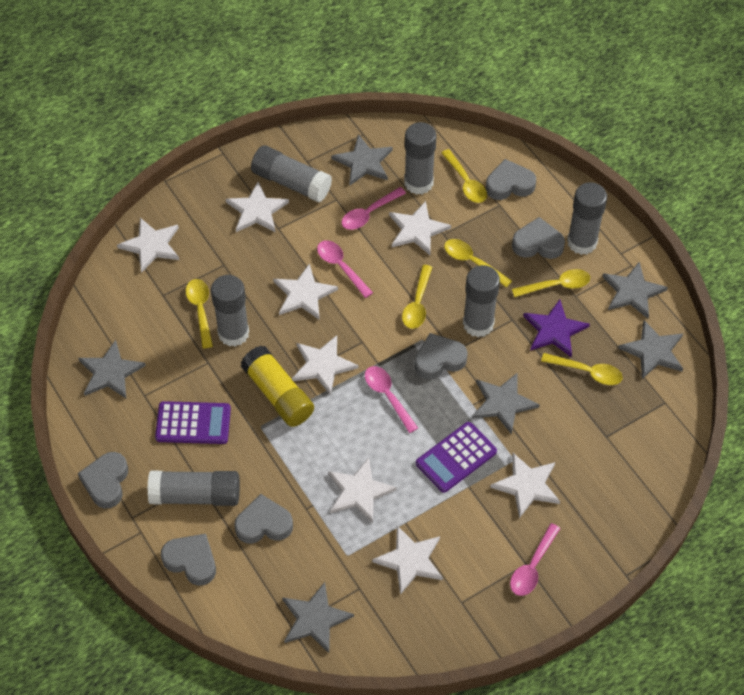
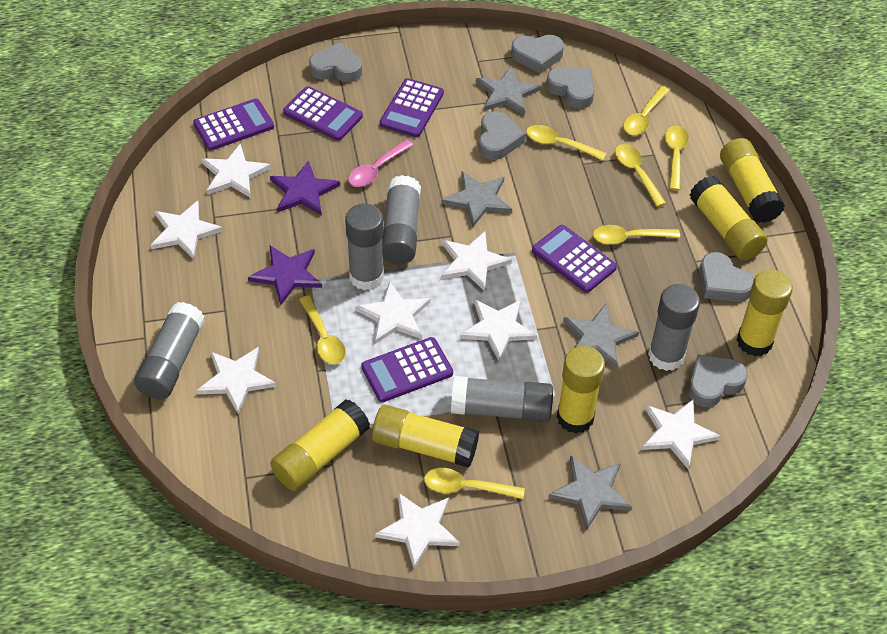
grey glue stick: 6 -> 5
grey star: 6 -> 4
pink spoon: 4 -> 1
purple calculator: 2 -> 5
purple star: 1 -> 2
yellow glue stick: 1 -> 6
yellow spoon: 6 -> 7

